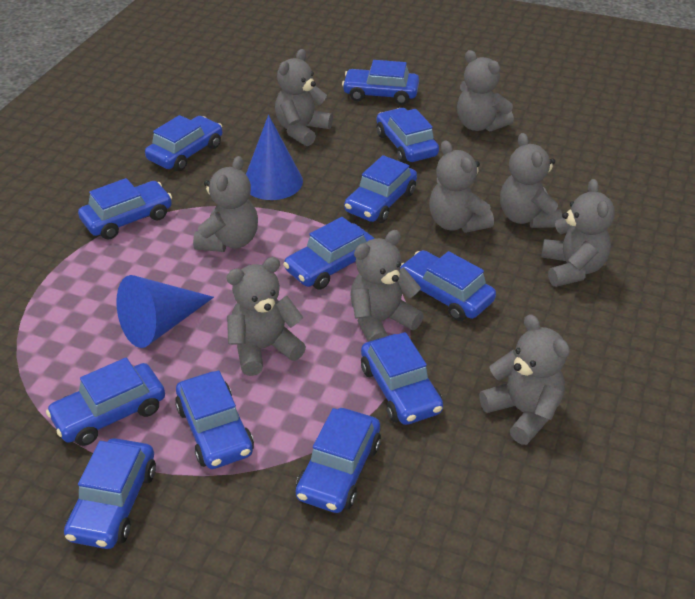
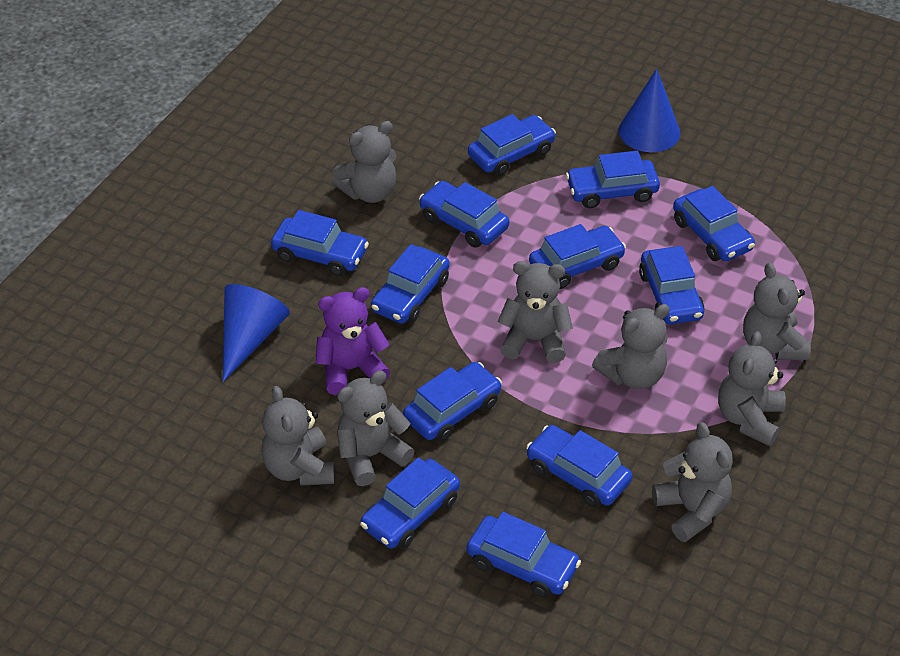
grey teddy bear: 9 -> 8
purple teddy bear: 0 -> 1

